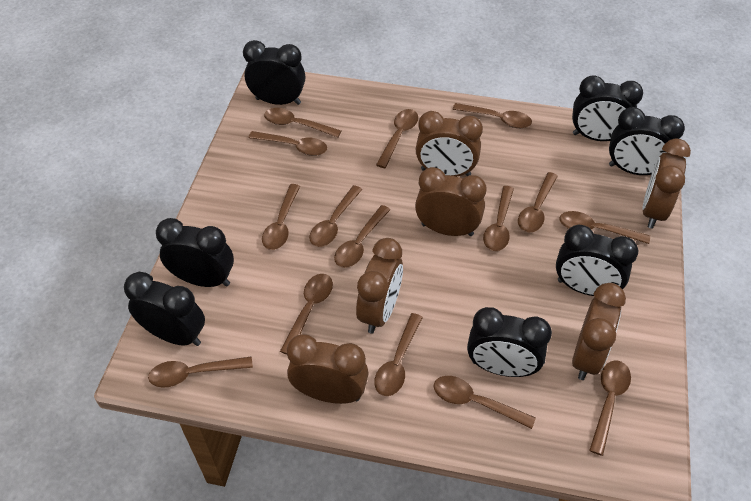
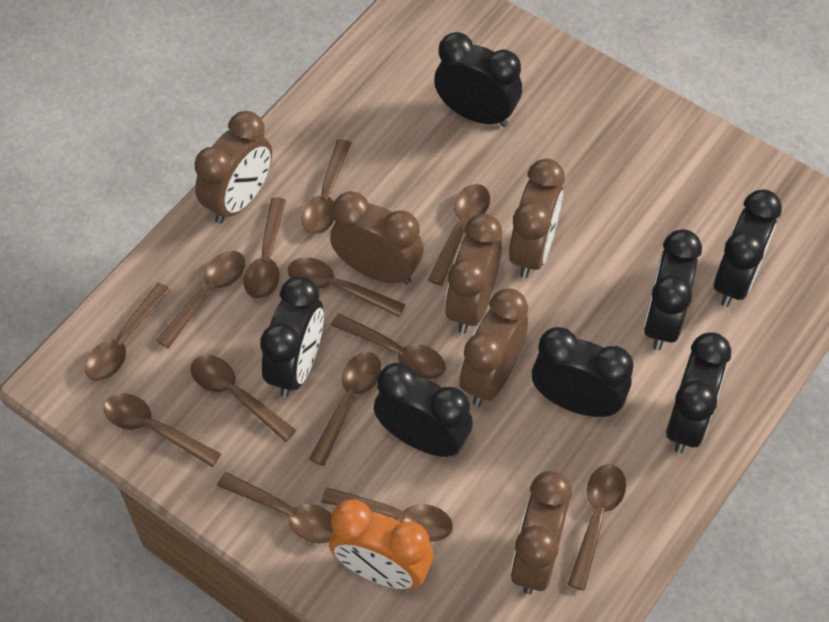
brown spoon: 15 -> 13
orange clock: 0 -> 1

